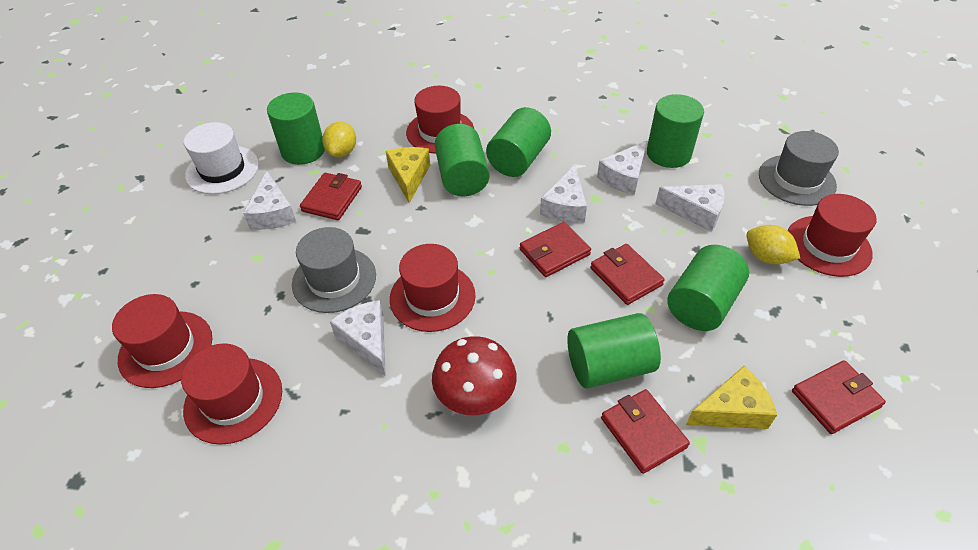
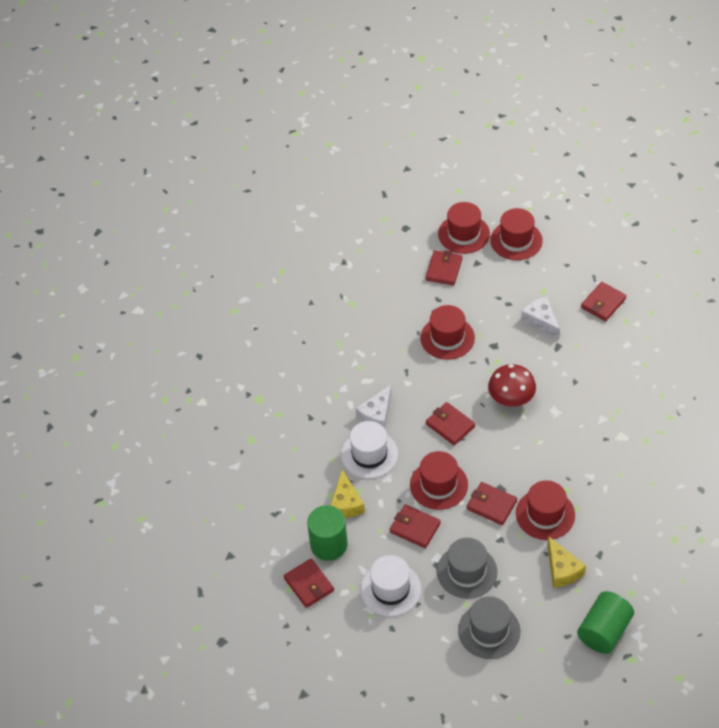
green cylinder: 6 -> 2
red wallet: 5 -> 6
white cheese: 5 -> 2
white hat: 1 -> 2
yellow lemon: 2 -> 0

